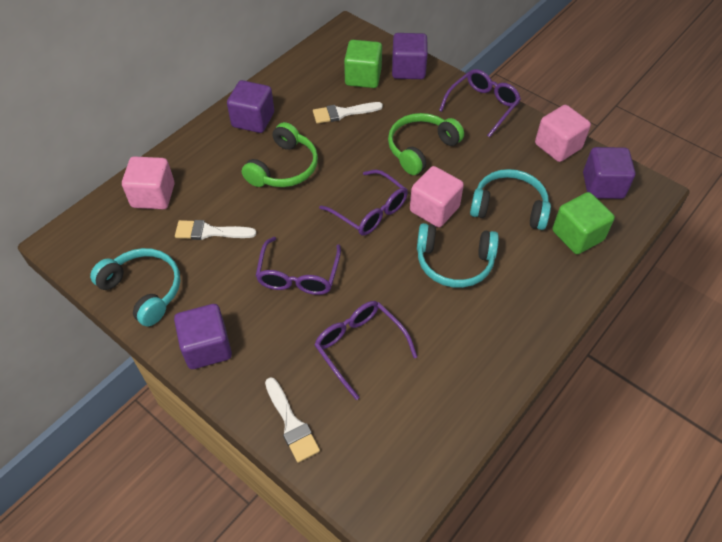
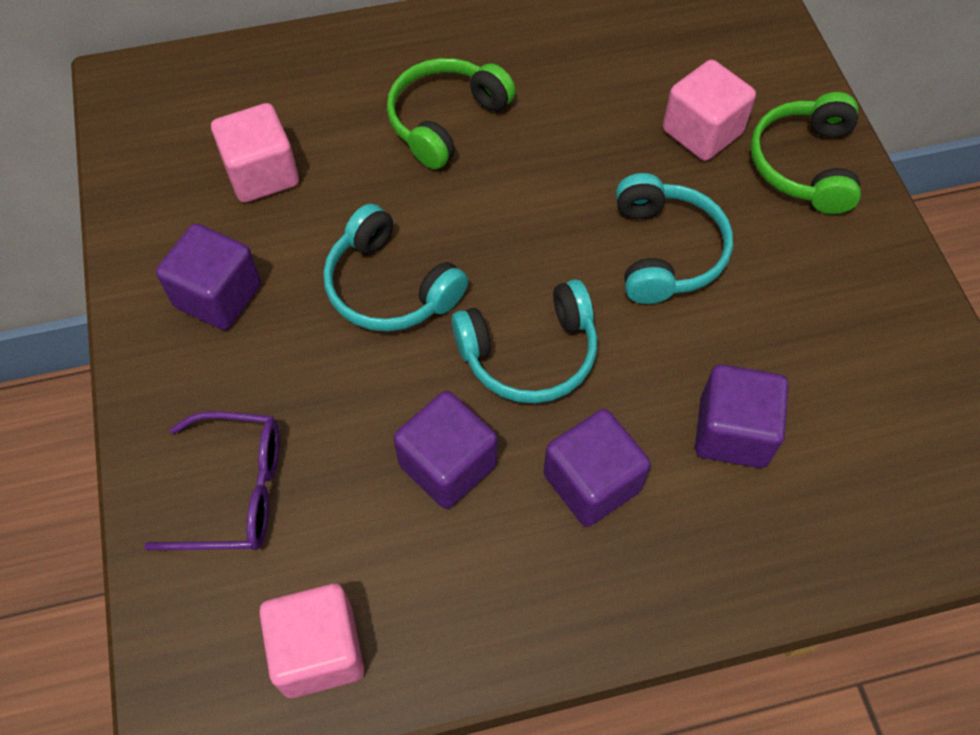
green cube: 2 -> 0
purple glasses: 4 -> 1
white brush: 3 -> 0

